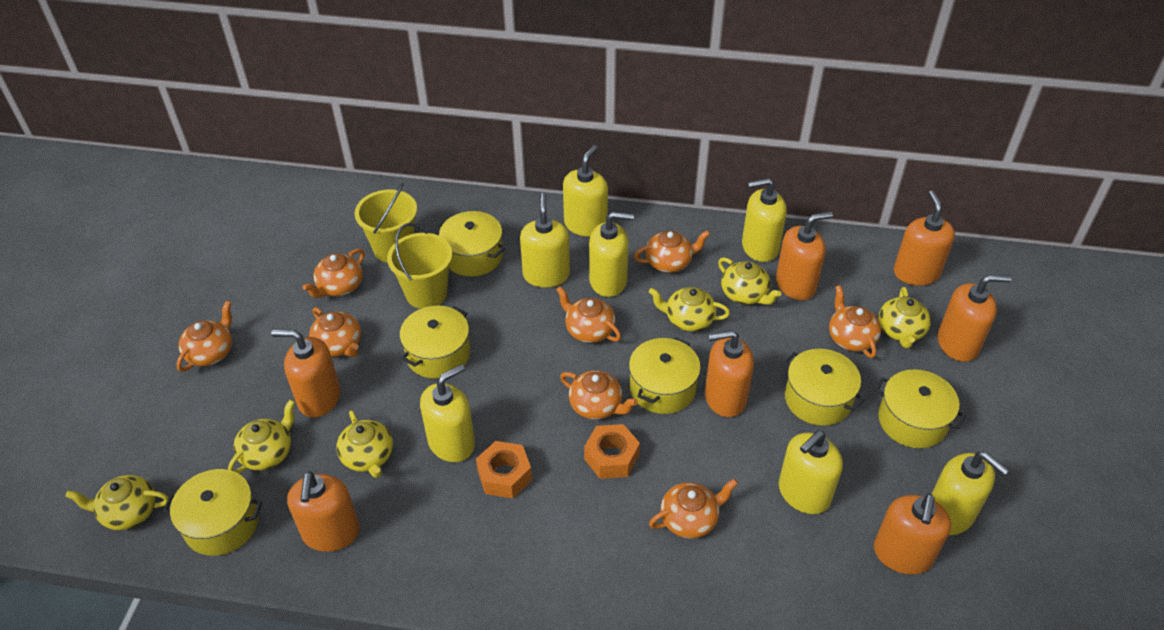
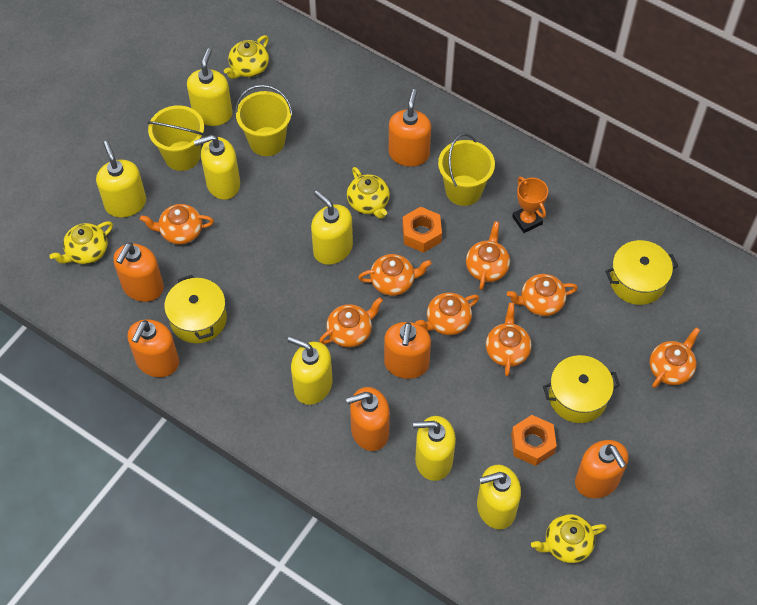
orange soap dispenser: 7 -> 6
orange trophy: 0 -> 1
yellow bucket: 2 -> 3
yellow pot: 6 -> 3
yellow teapot: 6 -> 4

